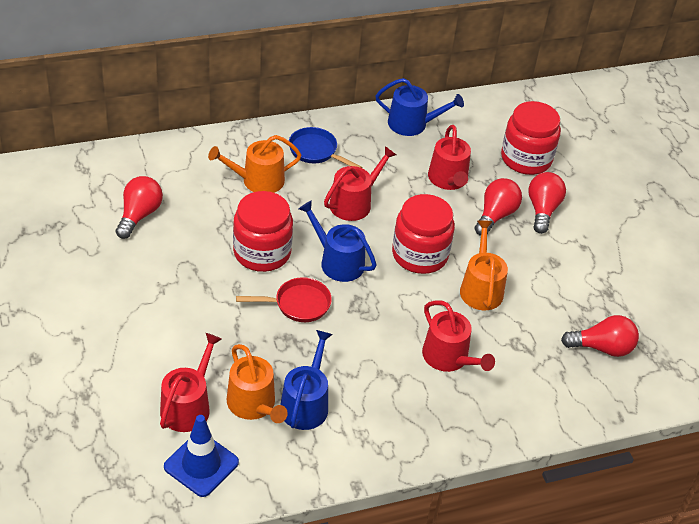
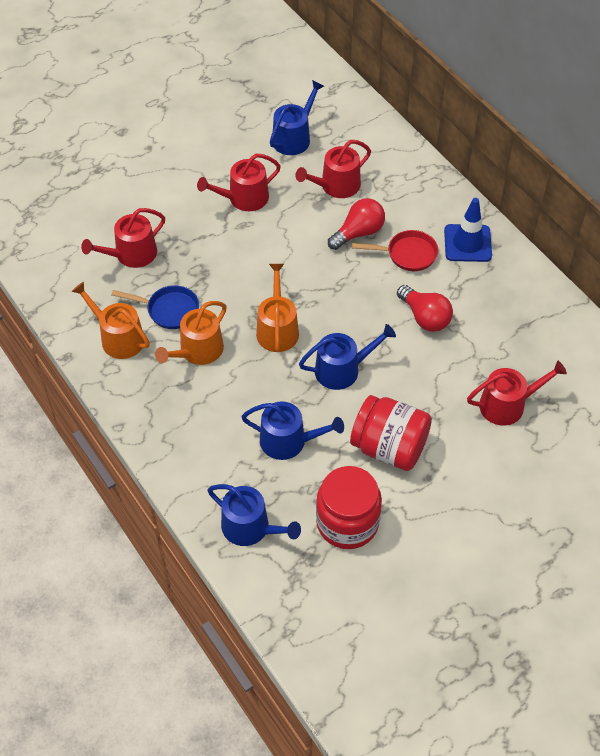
blue watering can: 3 -> 4
red jar: 3 -> 2
red light bulb: 4 -> 2

